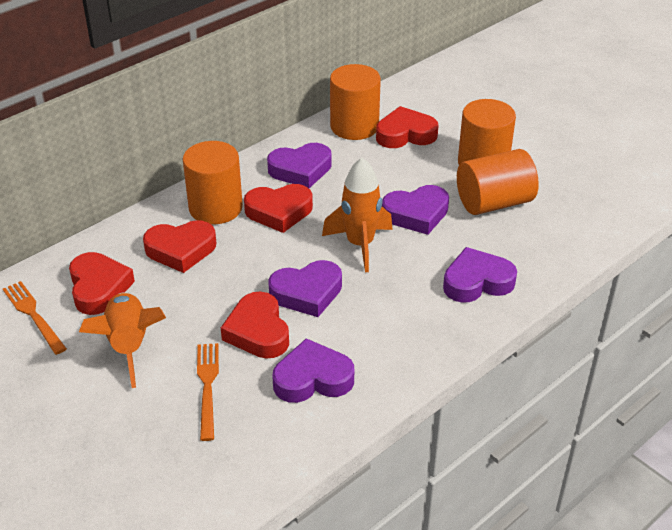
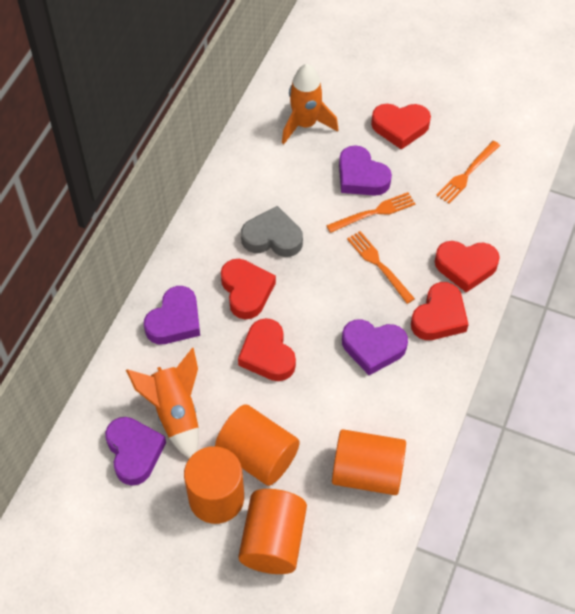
grey heart: 0 -> 1
orange fork: 2 -> 3
purple heart: 5 -> 4

